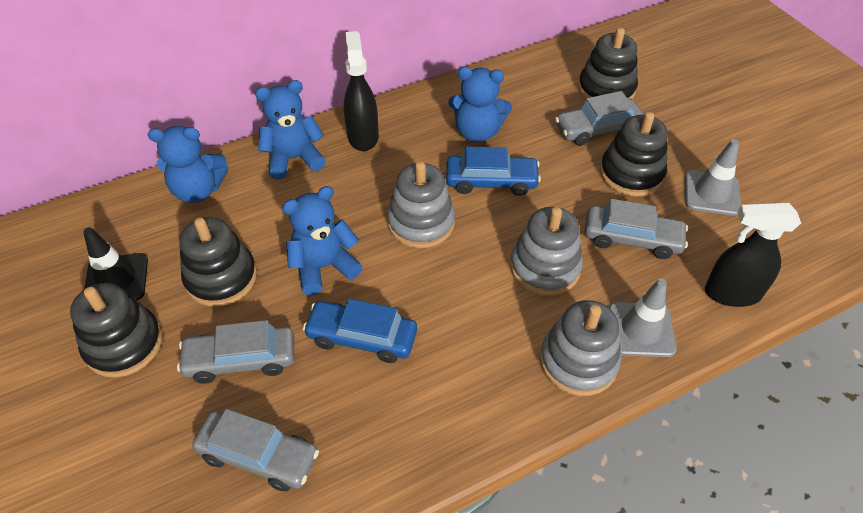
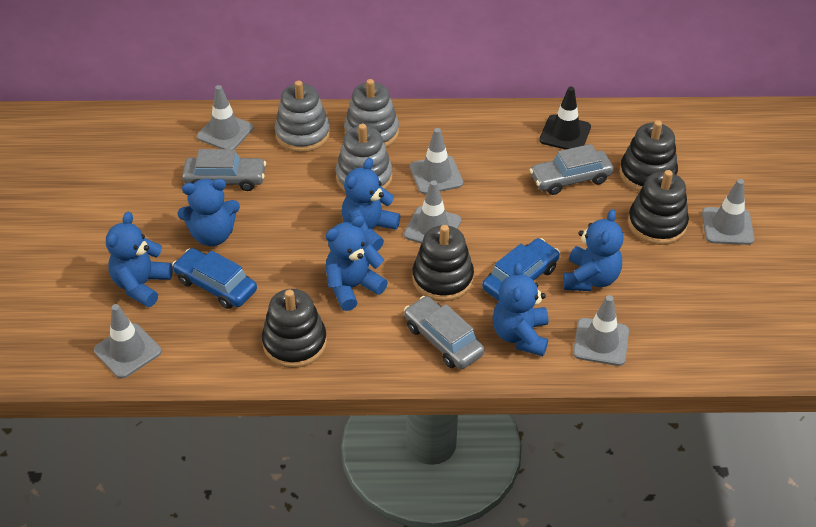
black spray bottle: 2 -> 0
blue teddy bear: 4 -> 6
grey car: 4 -> 3
grey traffic cone: 2 -> 6

